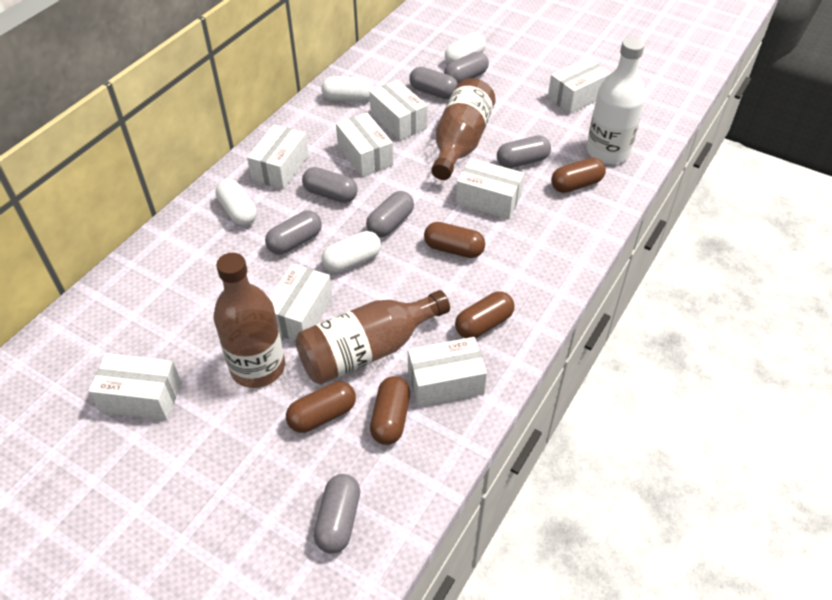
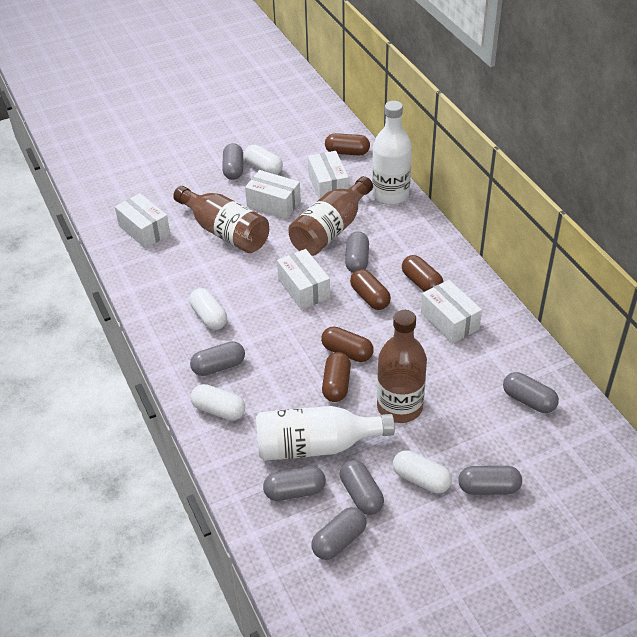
grey capsule: 7 -> 8
white bottle: 1 -> 2
white box: 8 -> 5

